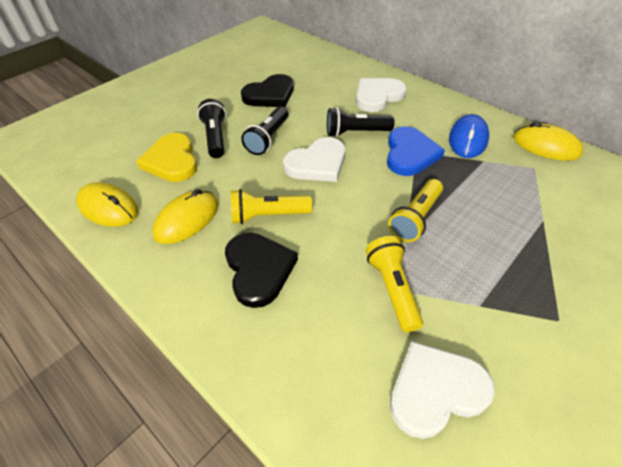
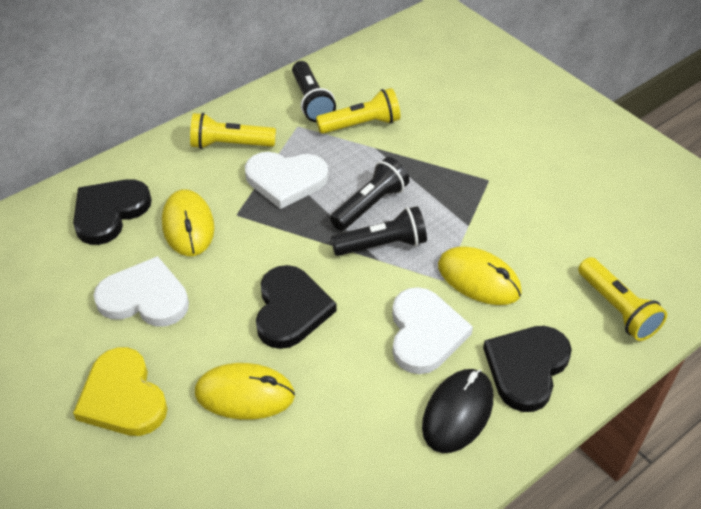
black heart: 2 -> 3
black mouse: 0 -> 1
blue heart: 1 -> 0
blue mouse: 1 -> 0

